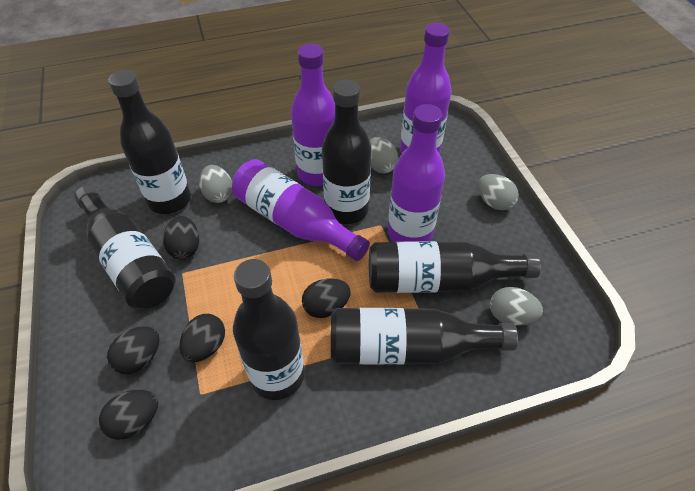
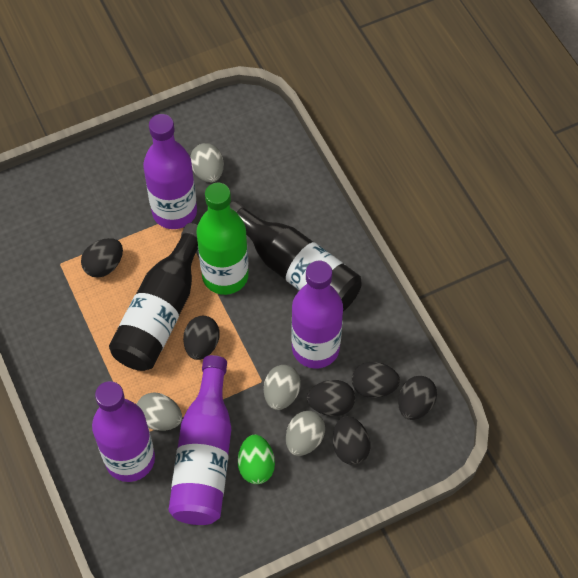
black bottle: 6 -> 2
black egg: 5 -> 6
green bottle: 0 -> 1
green egg: 0 -> 1

